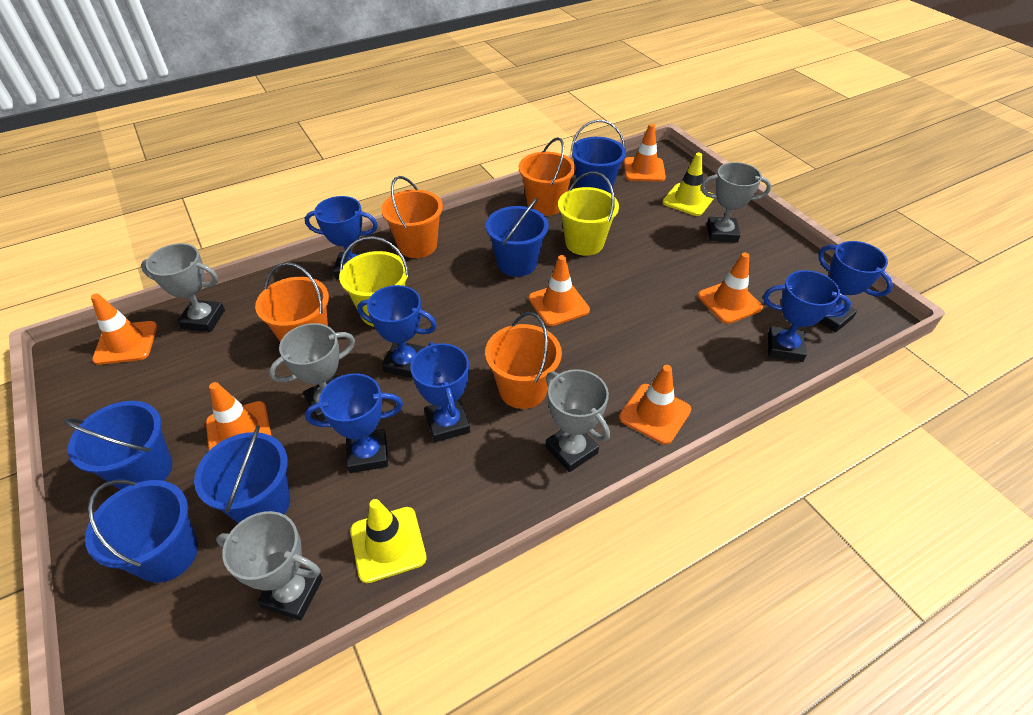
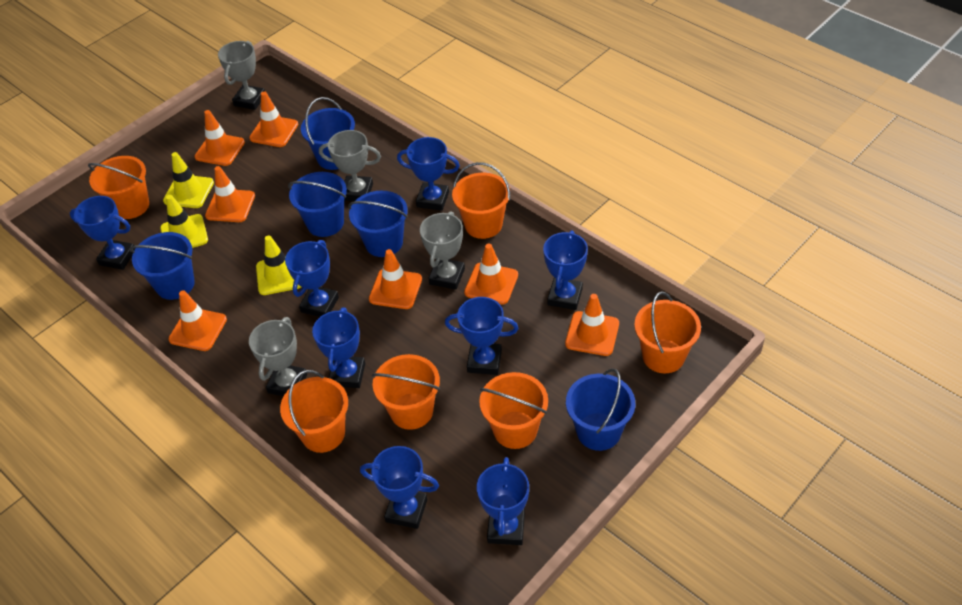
blue trophy: 6 -> 8
grey trophy: 5 -> 4
orange bucket: 4 -> 6
orange traffic cone: 6 -> 7
yellow bucket: 2 -> 0
yellow traffic cone: 2 -> 3

